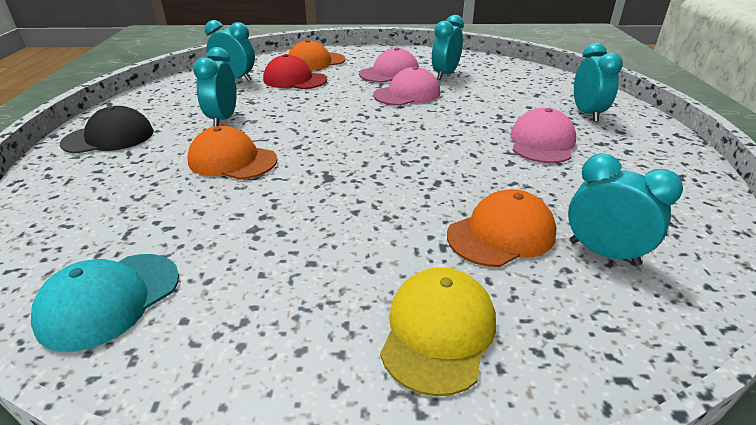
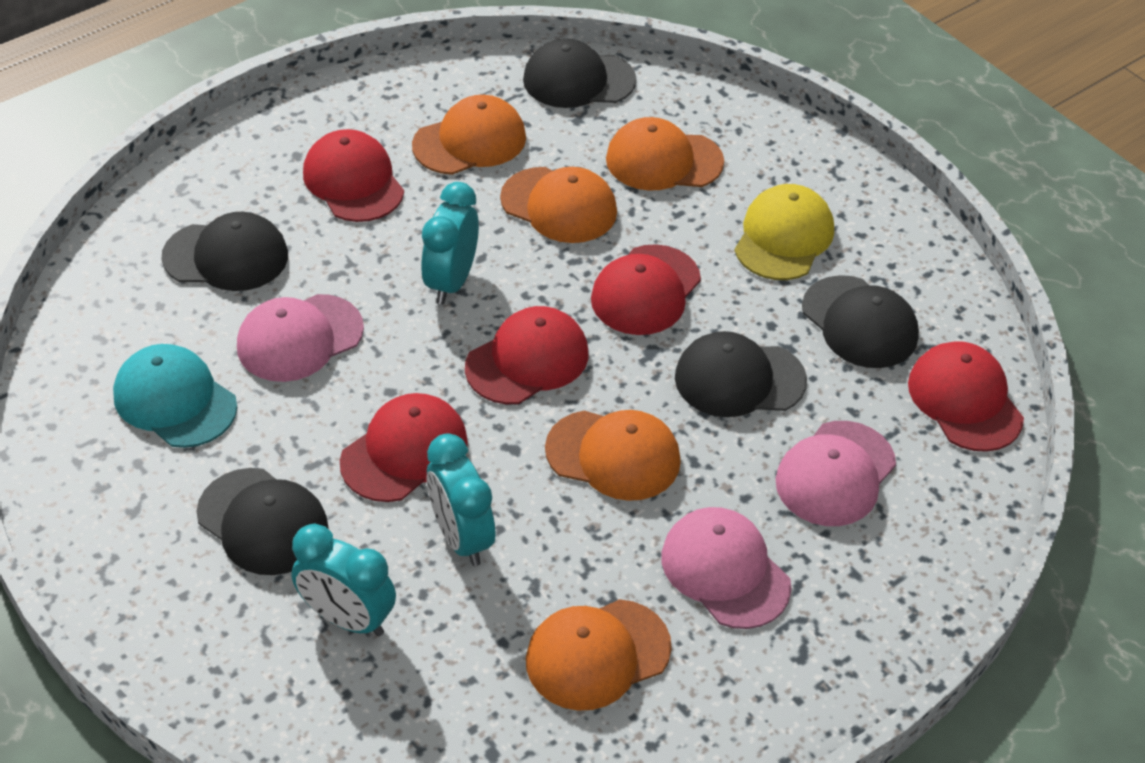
black cap: 1 -> 5
orange cap: 3 -> 5
red cap: 1 -> 5
turquoise clock: 5 -> 3

